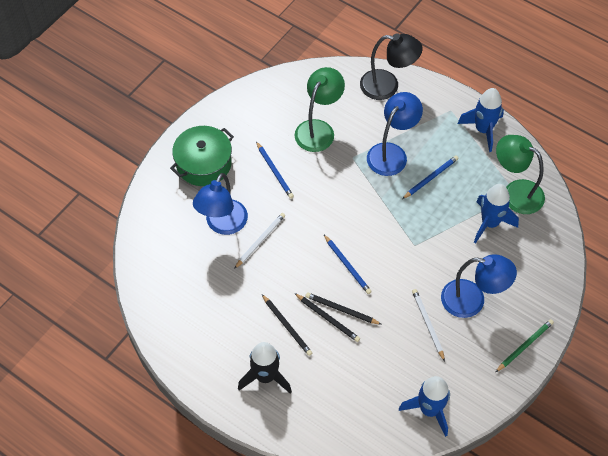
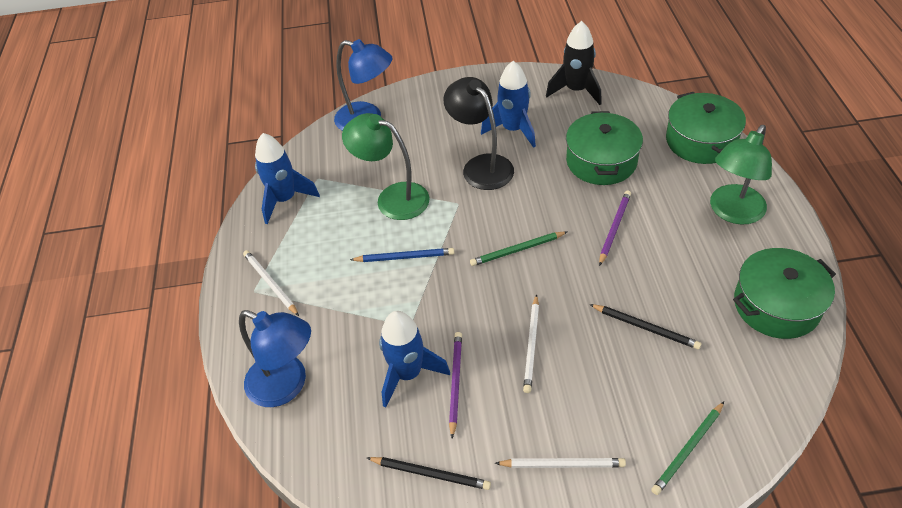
black pencil: 3 -> 2
blue lamp: 3 -> 2
blue pencil: 3 -> 1
green pencil: 1 -> 2
green pot: 1 -> 3
purple pencil: 0 -> 2
white pencil: 2 -> 3

